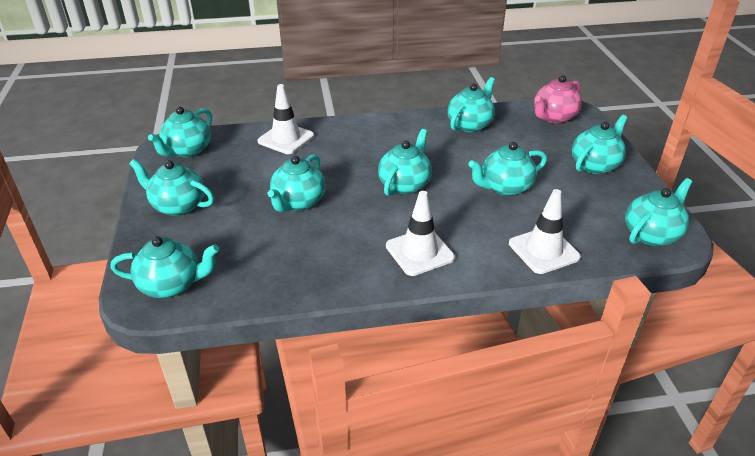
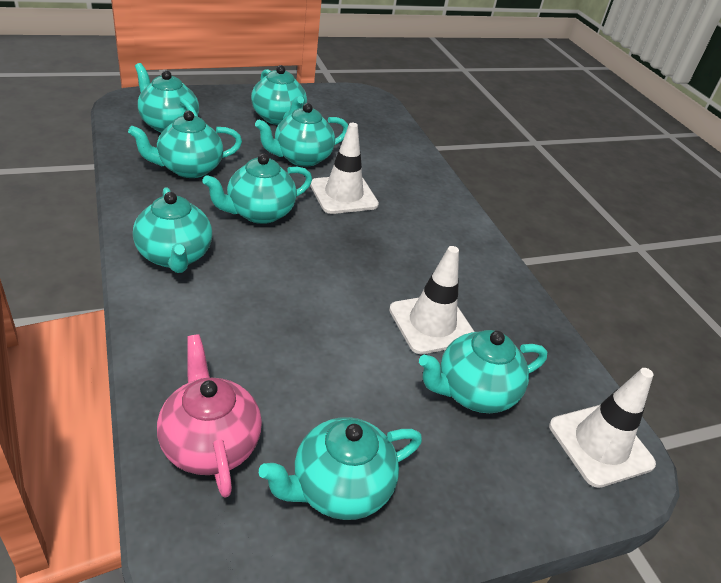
turquoise teapot: 9 -> 8

